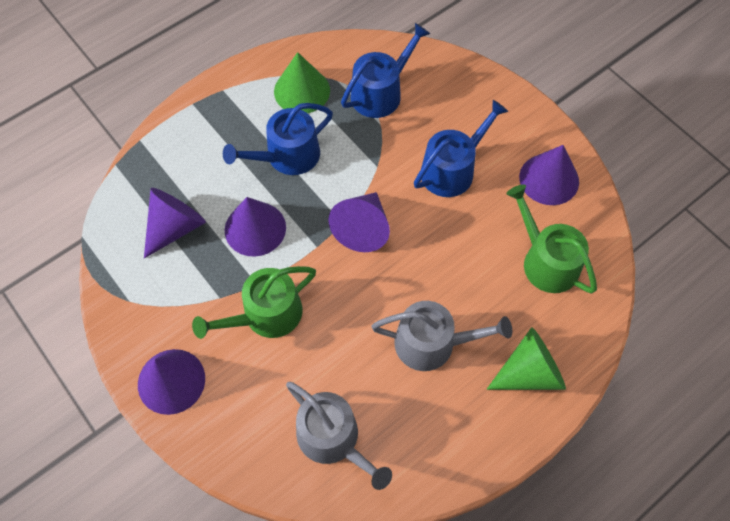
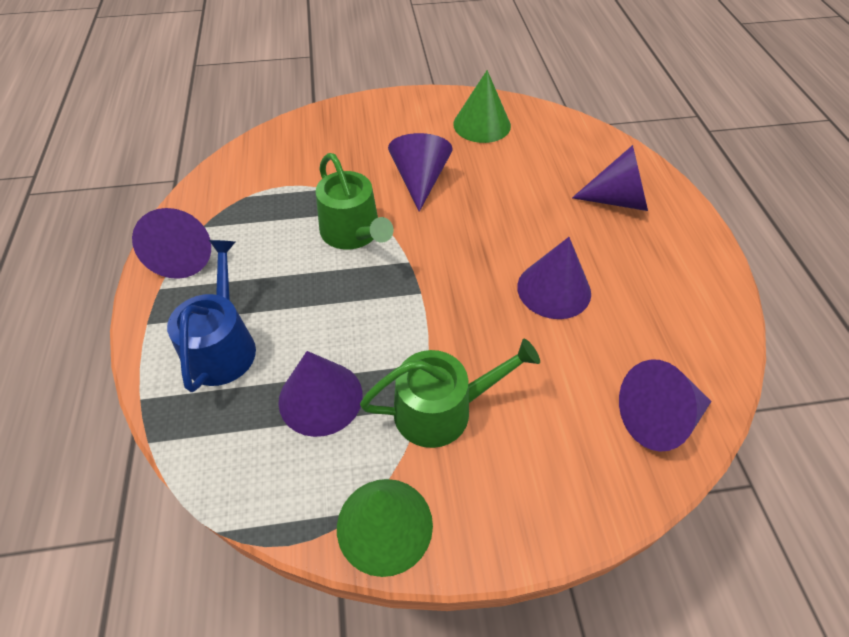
blue watering can: 3 -> 1
grey watering can: 2 -> 0
purple cone: 5 -> 6

